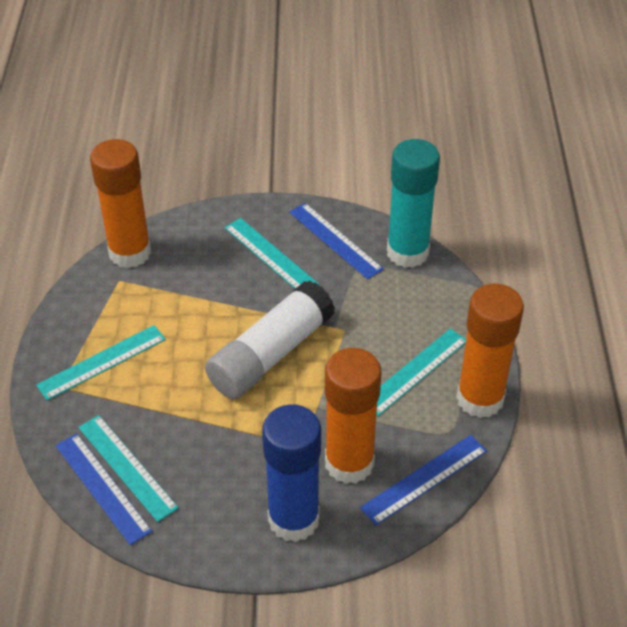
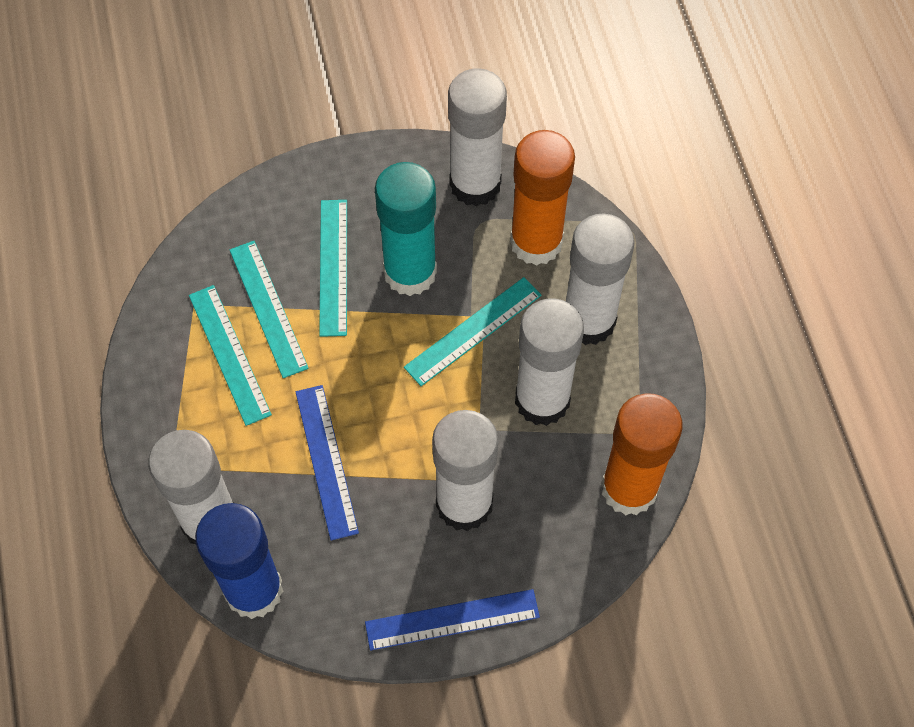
blue ruler: 3 -> 2
orange glue stick: 3 -> 2
white glue stick: 1 -> 5

